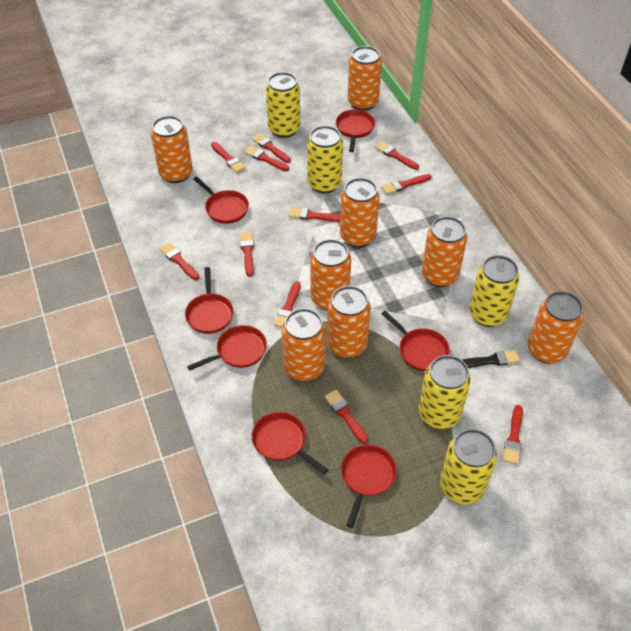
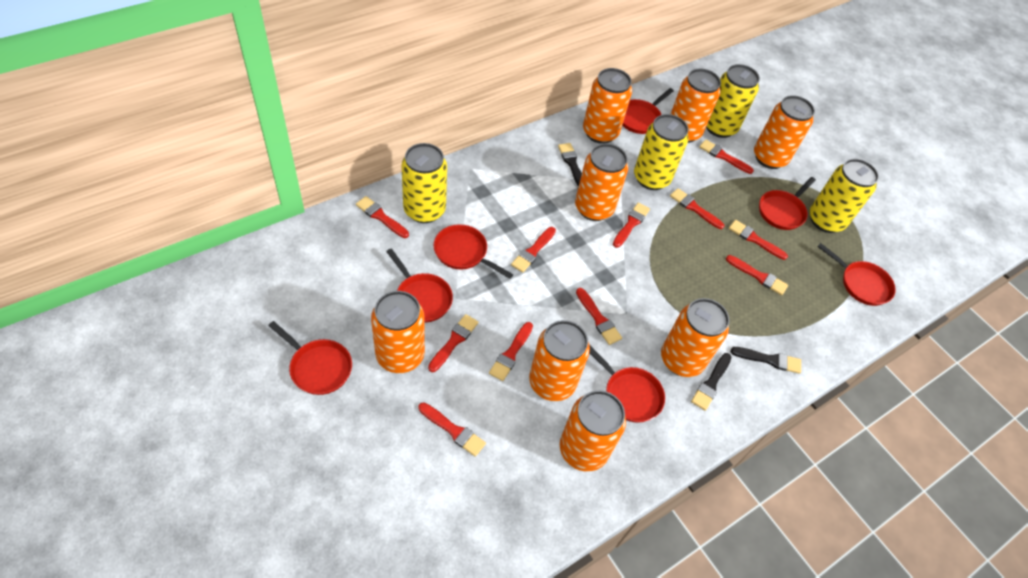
black brush: 1 -> 3
yellow can: 5 -> 4

